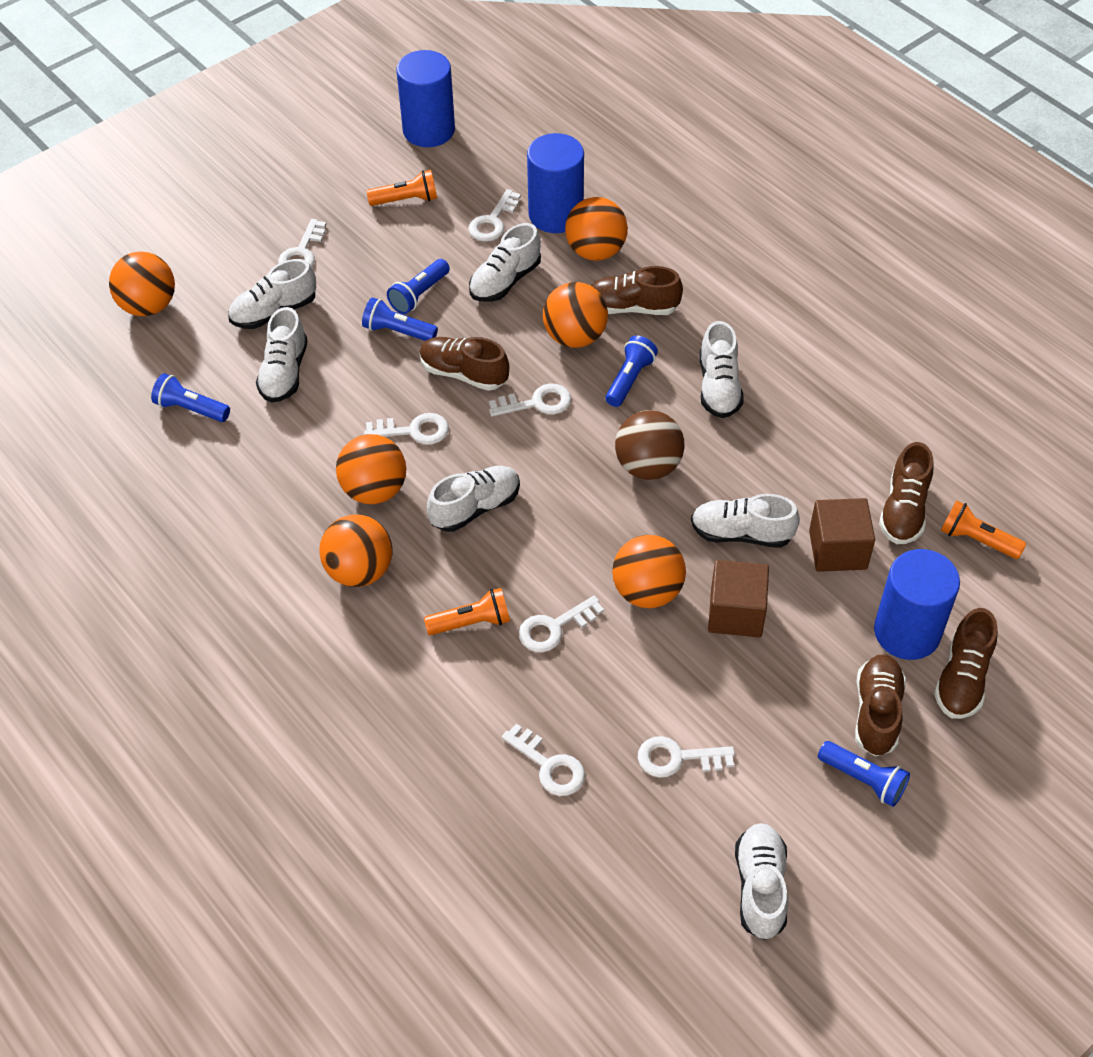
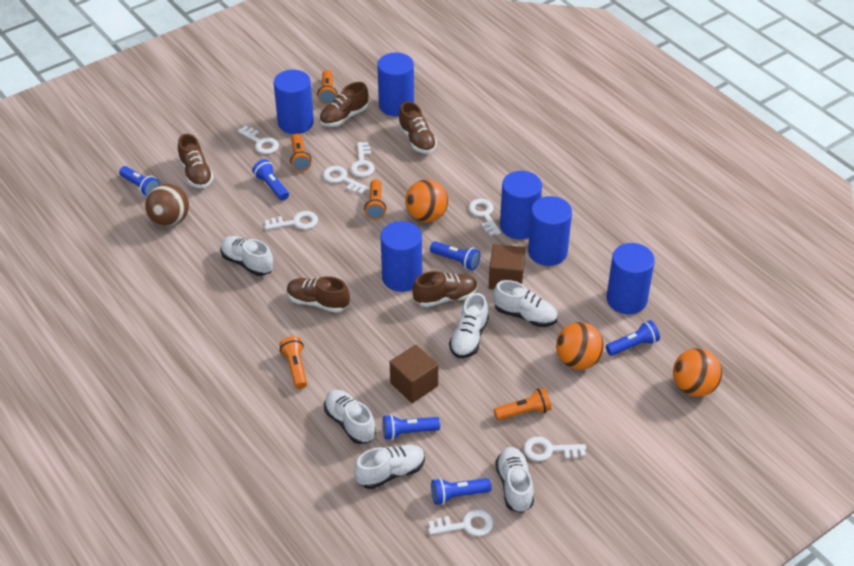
blue cylinder: 3 -> 6
blue flashlight: 5 -> 6
orange ball: 6 -> 3
orange flashlight: 3 -> 5
white shoe: 7 -> 6

